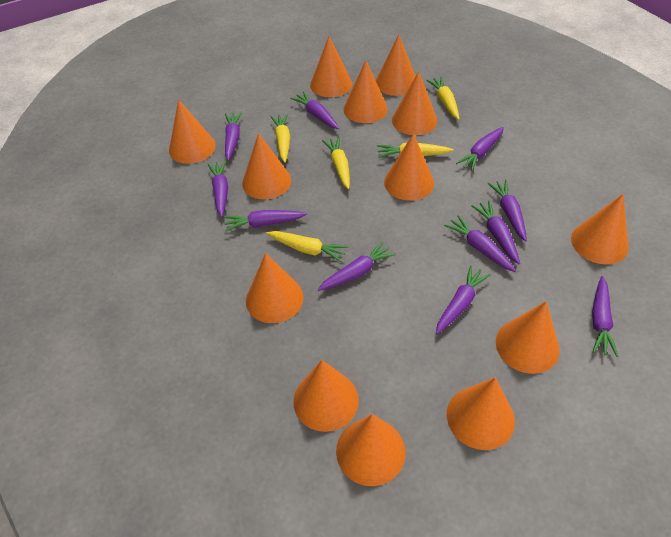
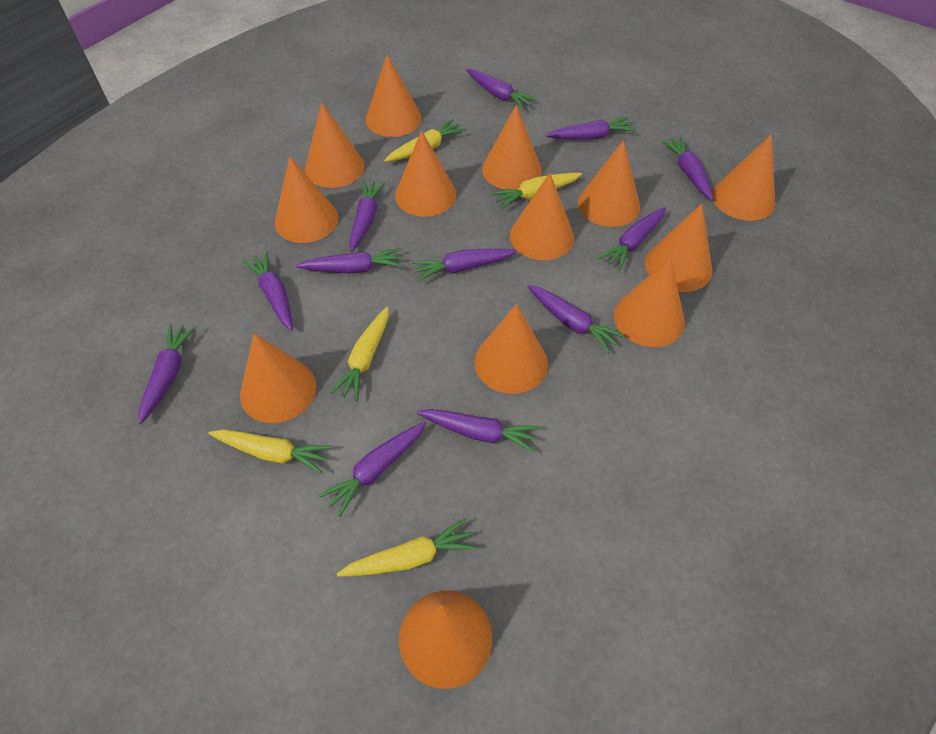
purple carrot: 11 -> 12

